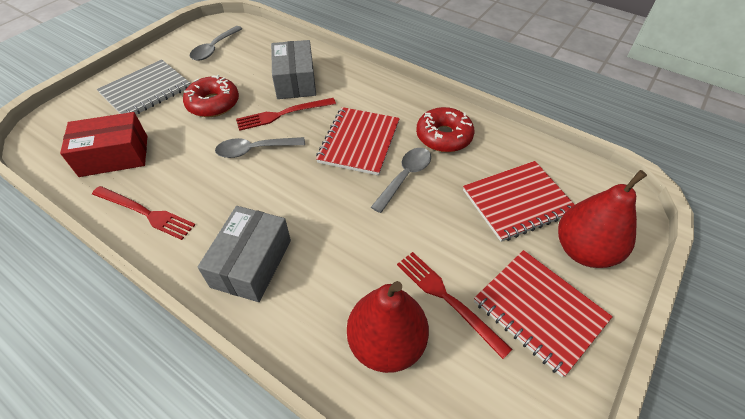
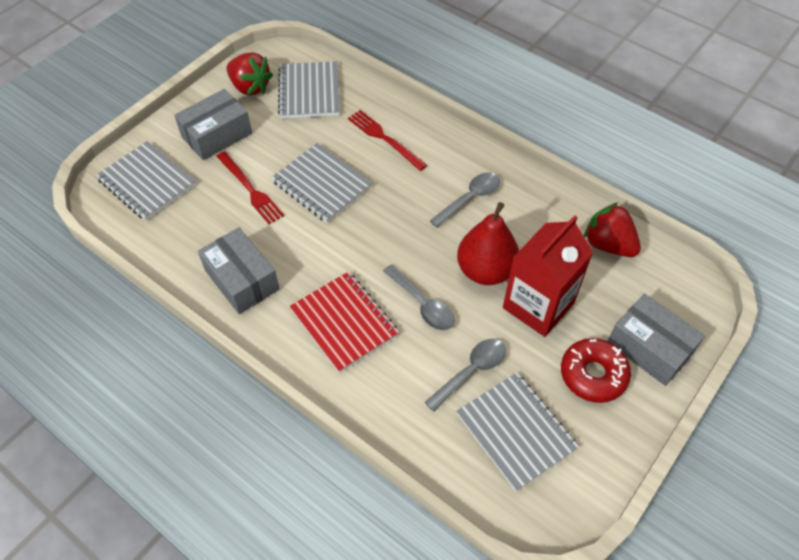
grey box: 2 -> 3
grey notebook: 1 -> 4
red box: 1 -> 0
red carton: 0 -> 1
red donut: 2 -> 1
red fork: 3 -> 2
red notebook: 3 -> 1
red pear: 2 -> 1
red strawberry: 0 -> 2

